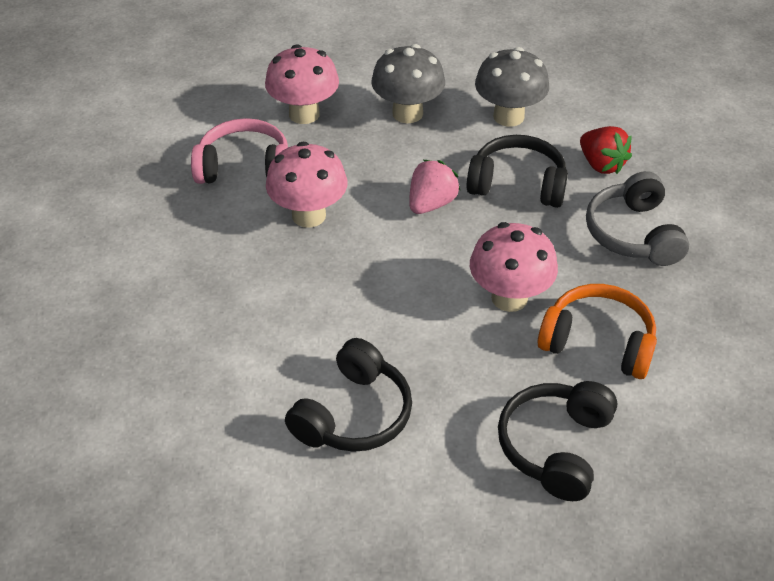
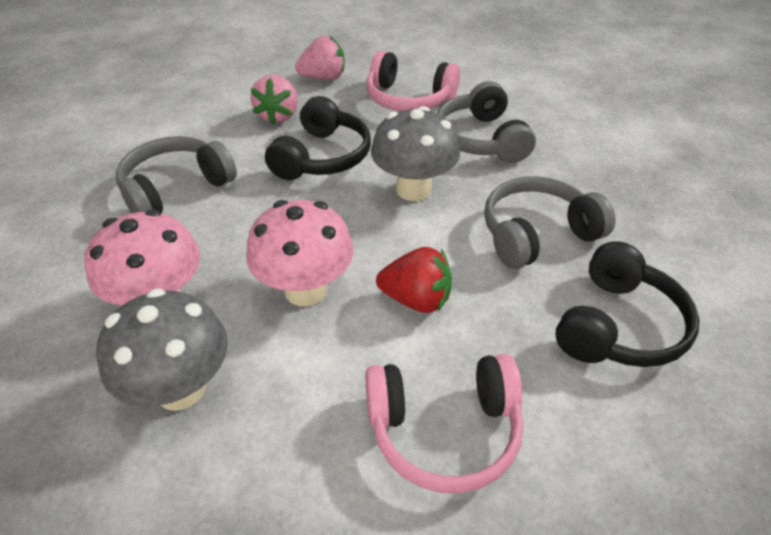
black headphones: 3 -> 2
grey headphones: 1 -> 3
orange headphones: 1 -> 0
pink headphones: 1 -> 2
pink mushroom: 3 -> 2
pink strawberry: 1 -> 2

